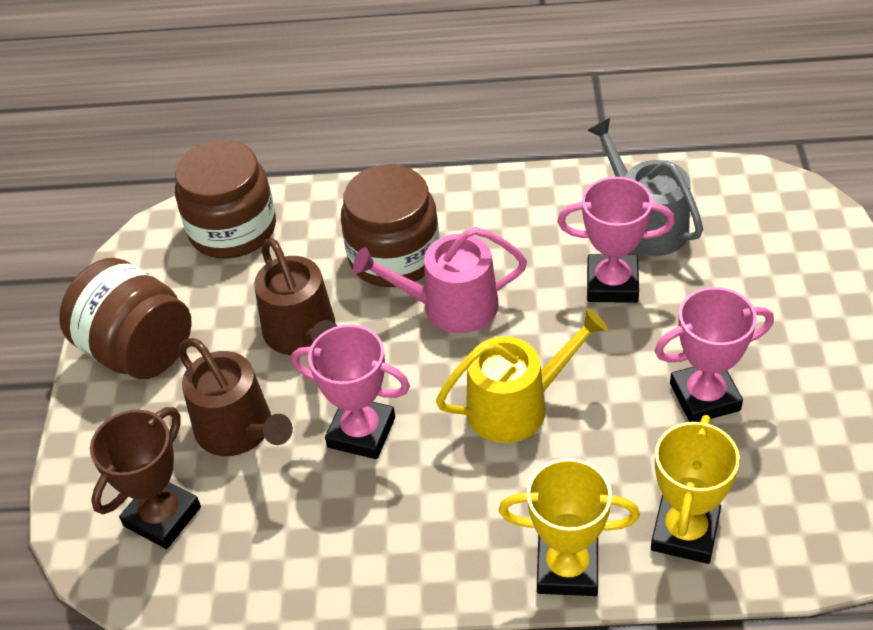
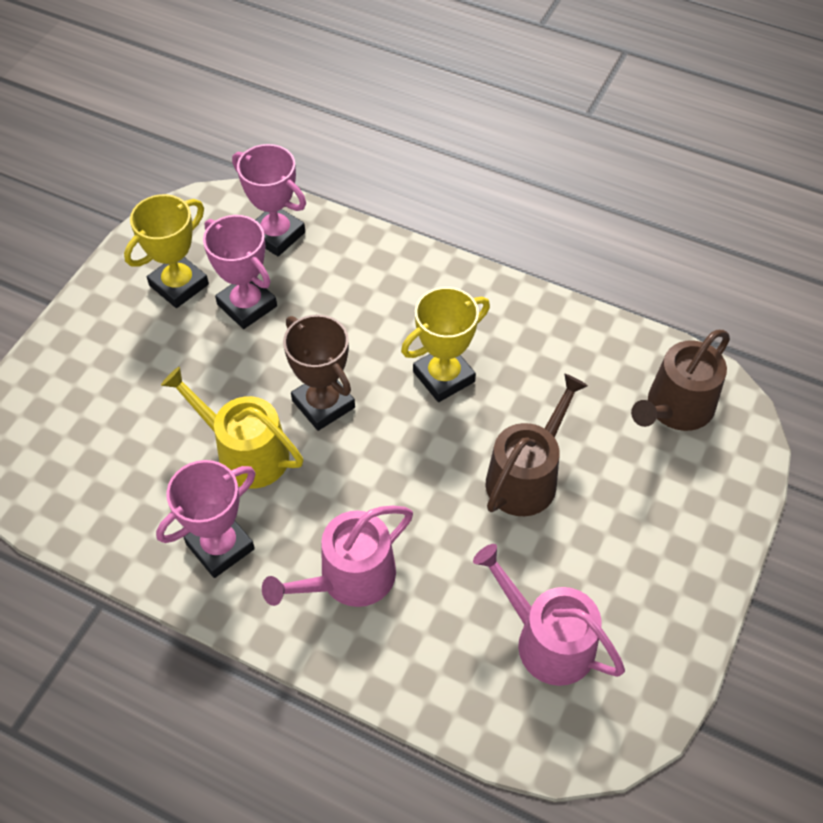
brown jar: 3 -> 0
grey watering can: 1 -> 0
pink watering can: 1 -> 2

